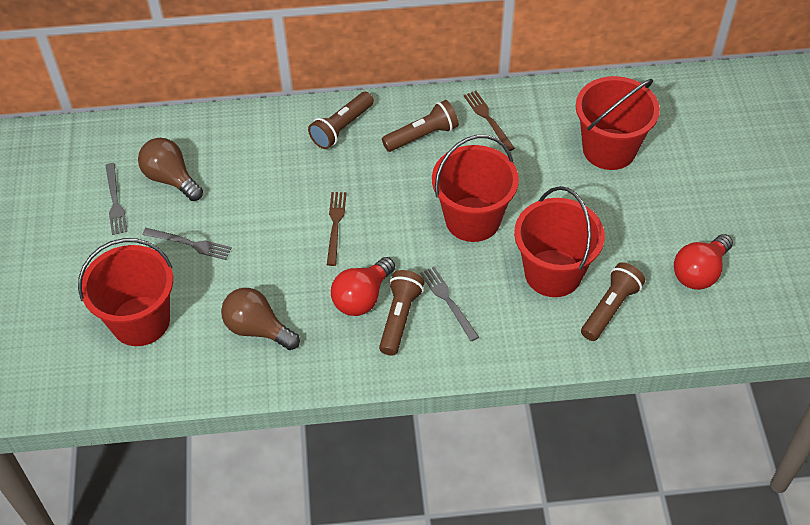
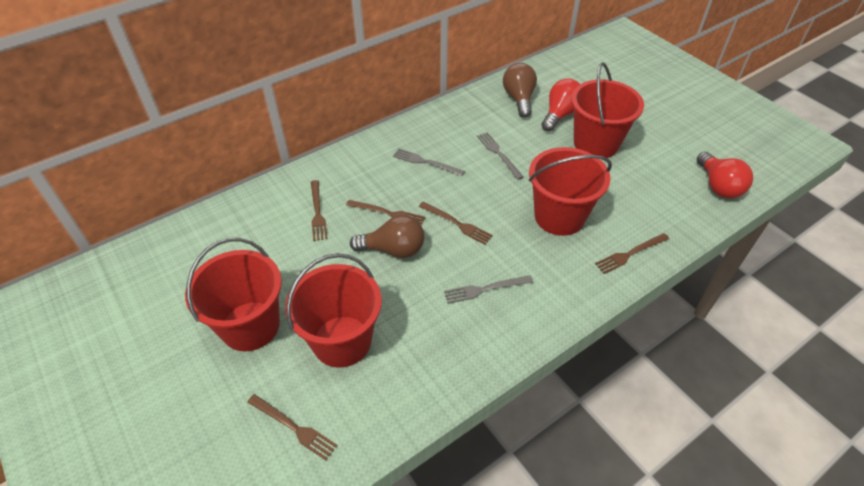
brown flashlight: 4 -> 0
brown fork: 2 -> 5

